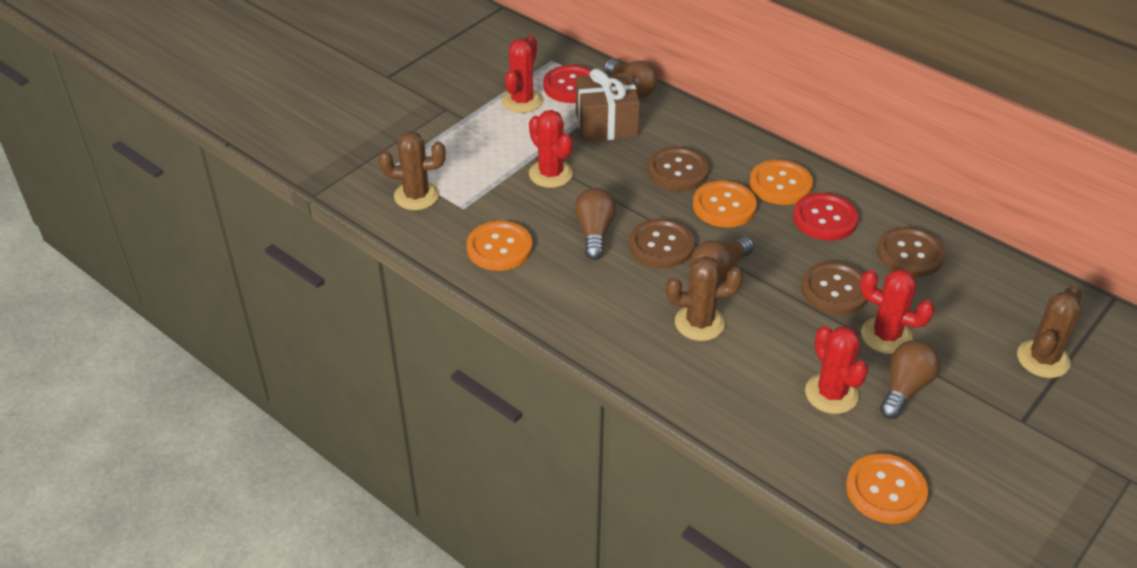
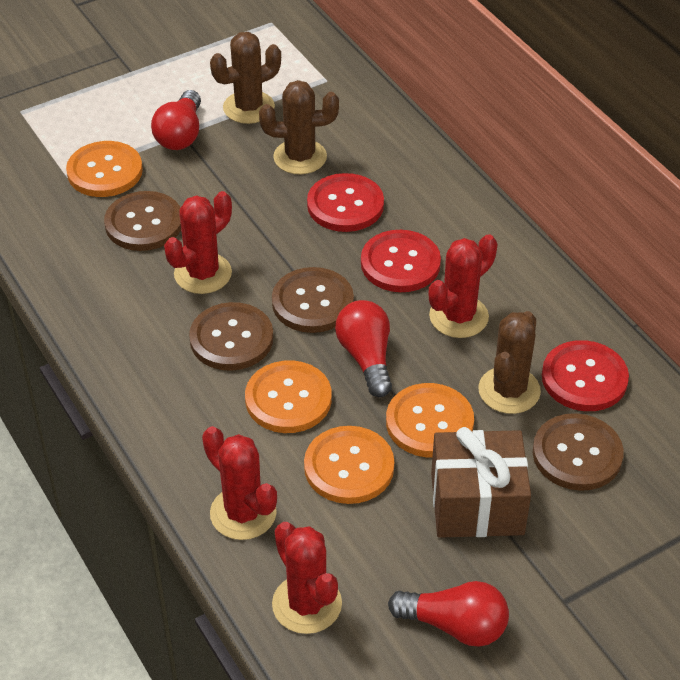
brown light bulb: 4 -> 0
red button: 2 -> 3
red light bulb: 0 -> 3

